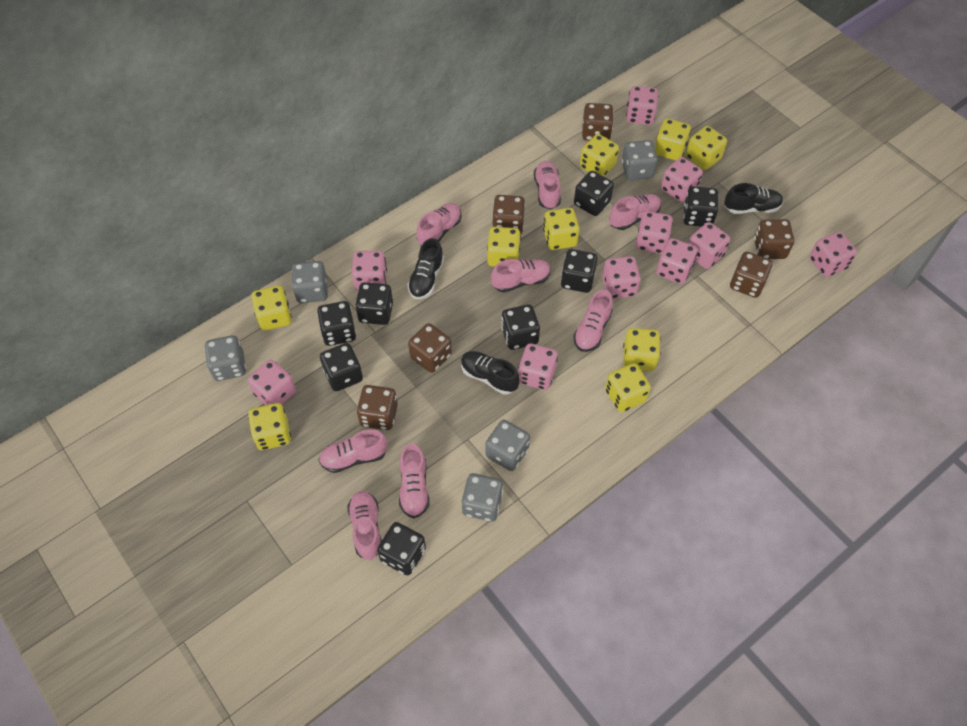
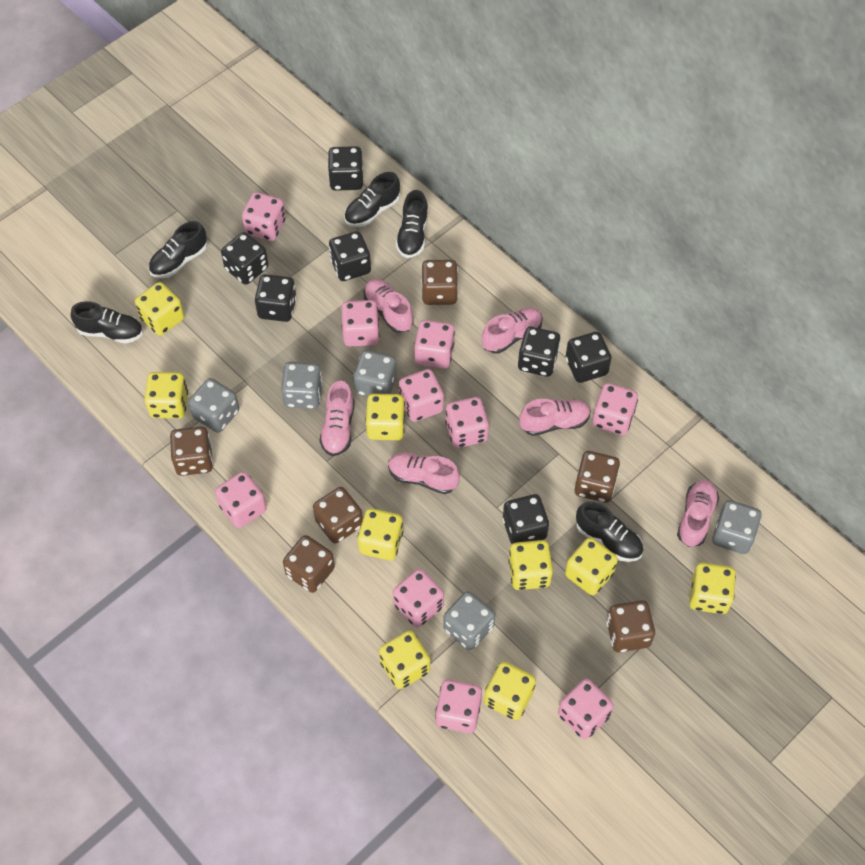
black dice: 8 -> 7
black shoe: 3 -> 5
pink shoe: 8 -> 6

